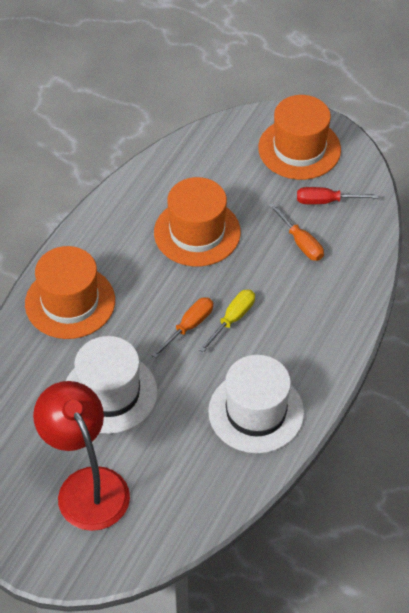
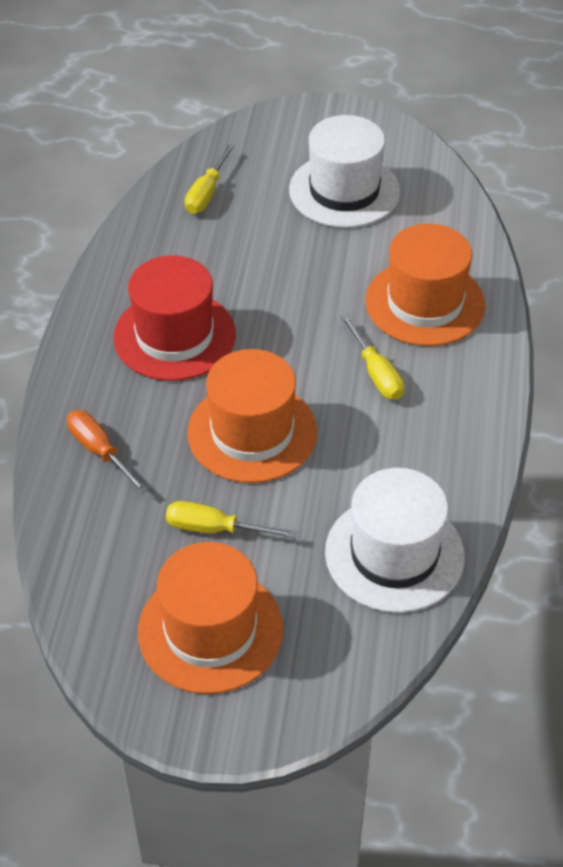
orange screwdriver: 2 -> 1
red hat: 0 -> 1
red lamp: 1 -> 0
red screwdriver: 1 -> 0
yellow screwdriver: 1 -> 3

